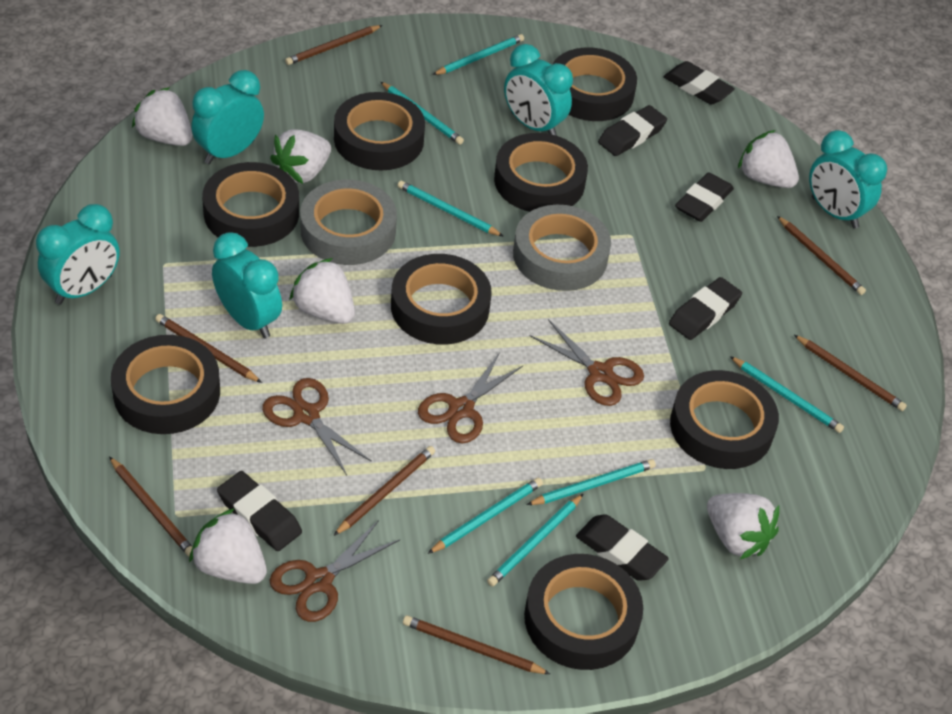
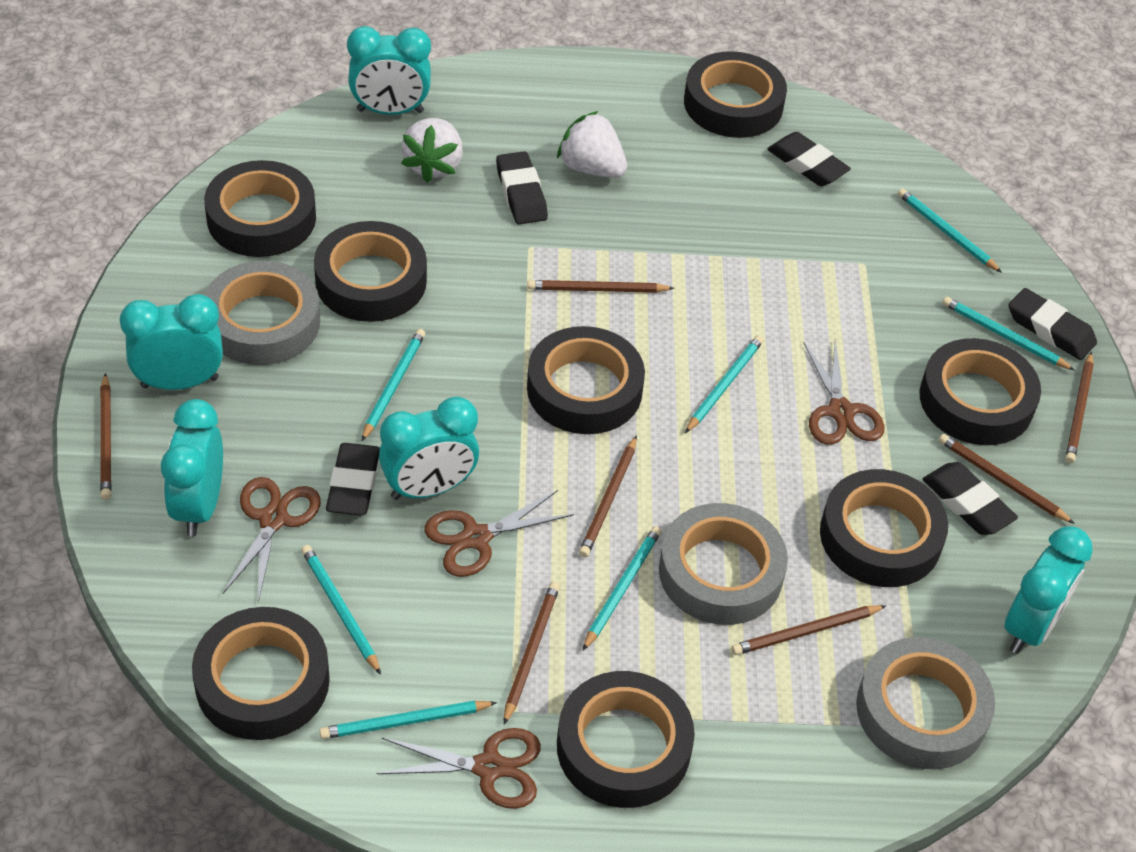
black eraser: 6 -> 5
grey tape: 2 -> 3
white strawberry: 6 -> 2

